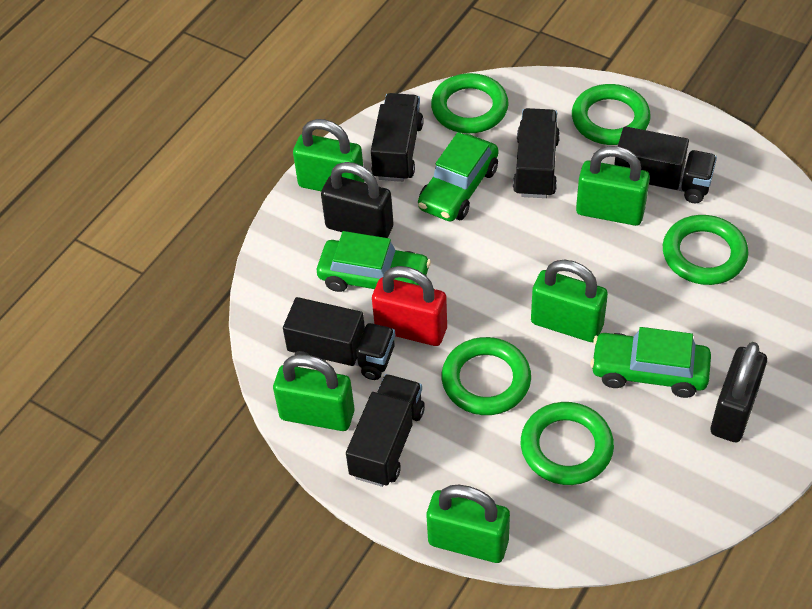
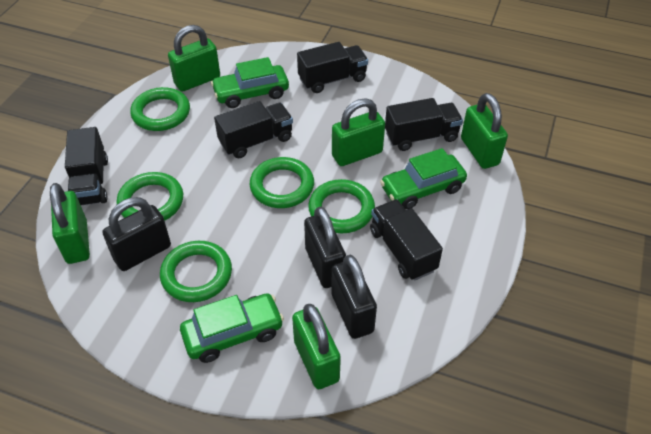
black padlock: 2 -> 3
red padlock: 1 -> 0

